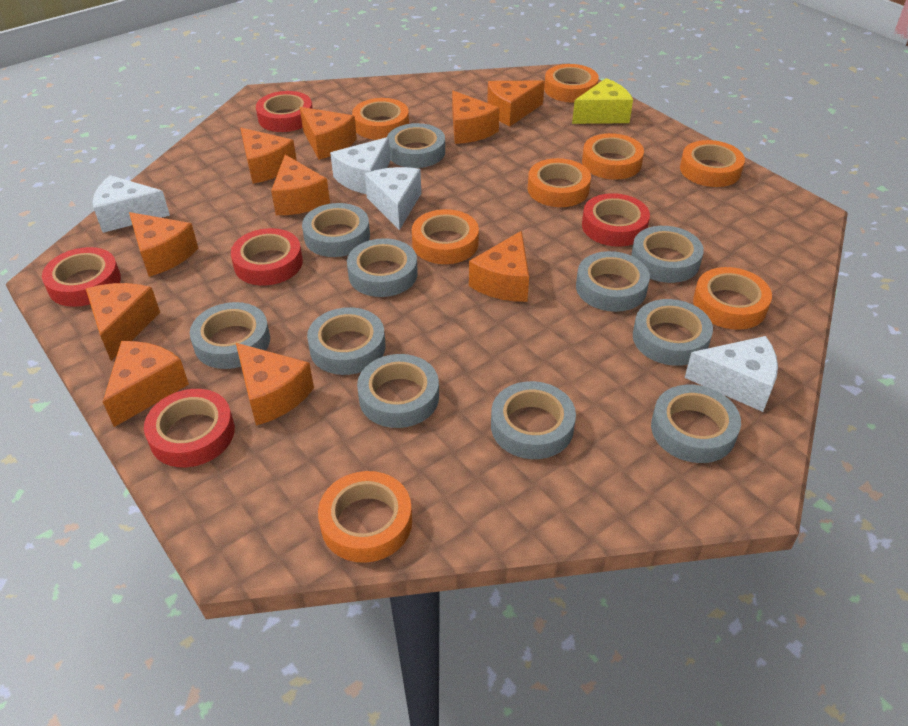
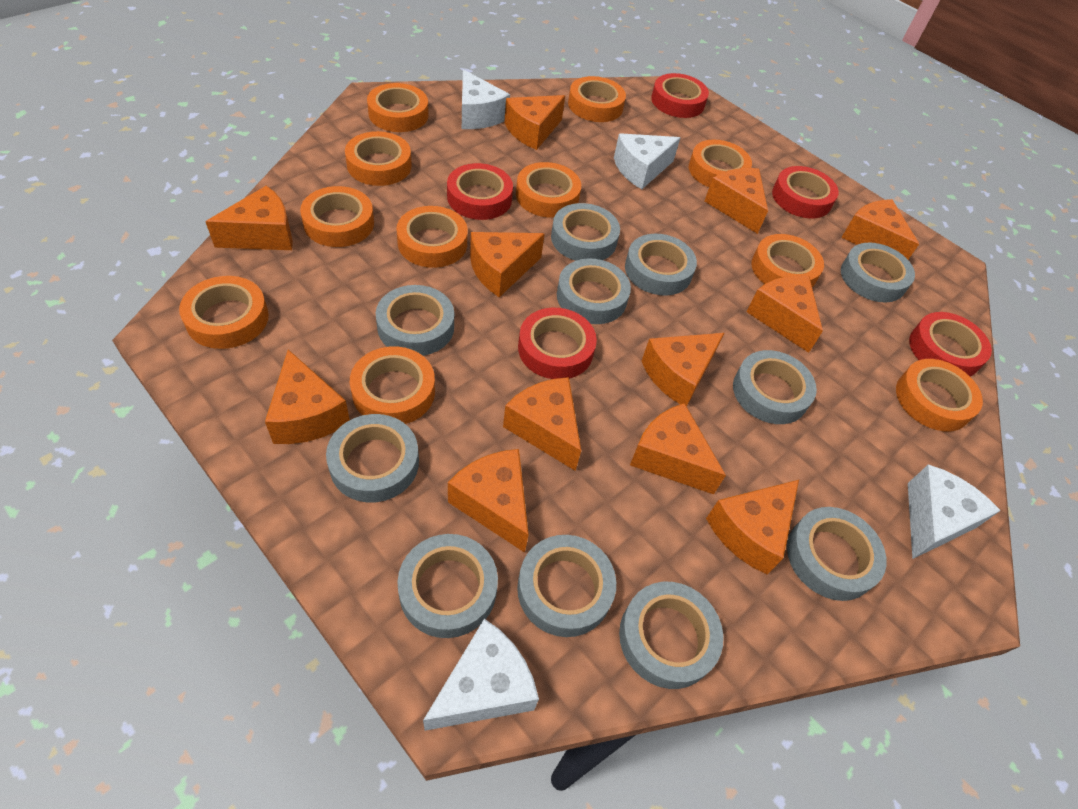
orange cheese: 10 -> 12
orange tape: 8 -> 11
yellow cheese: 1 -> 0

